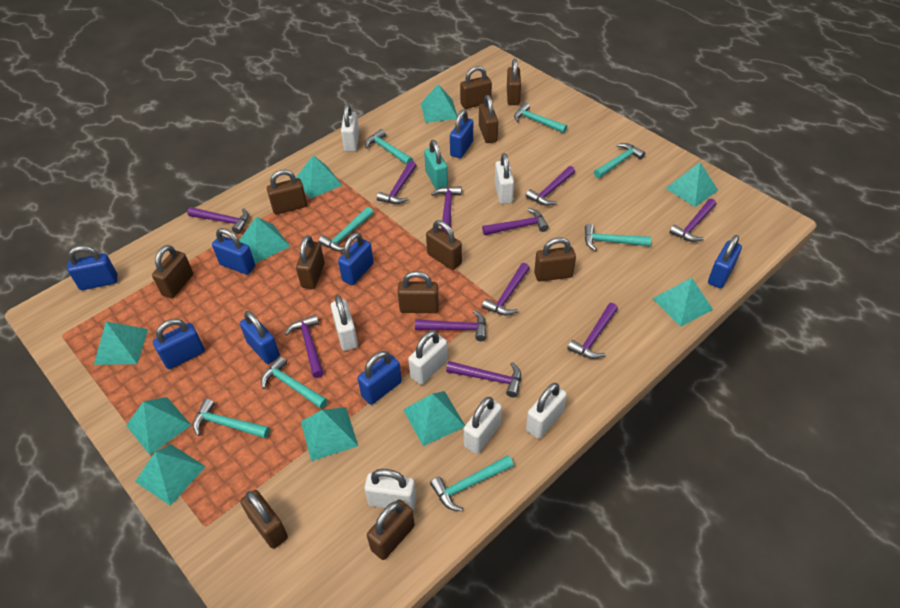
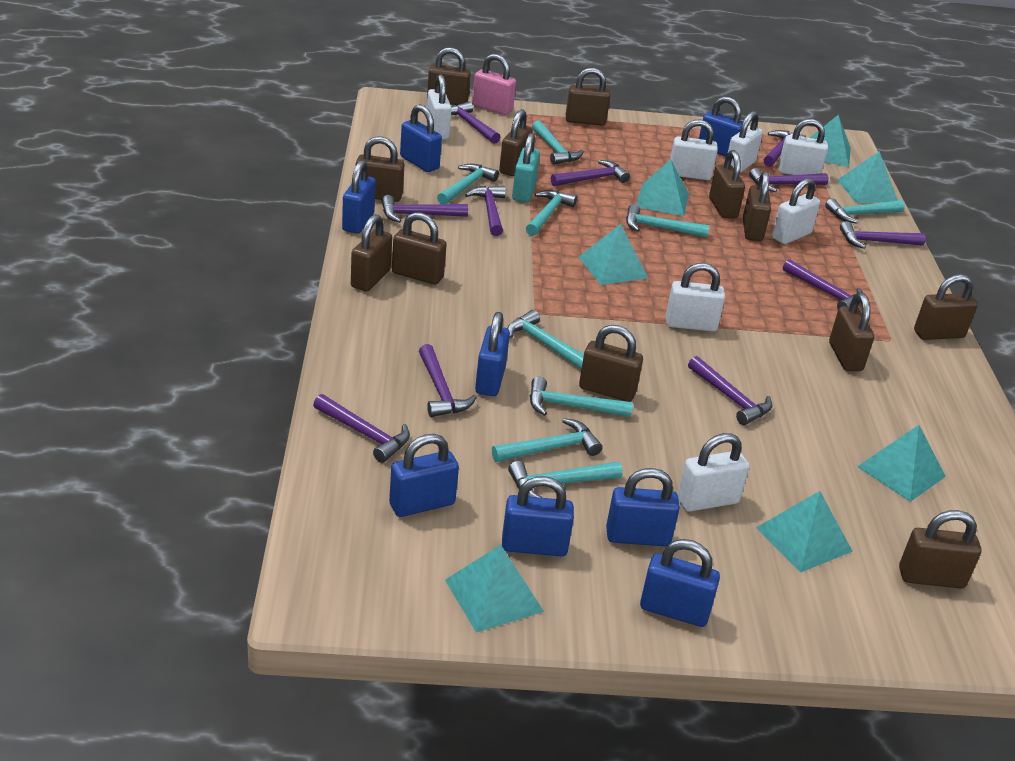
brown padlock: 11 -> 12
pink padlock: 0 -> 1
turquoise hammer: 8 -> 9
turquoise pyramid: 10 -> 7

